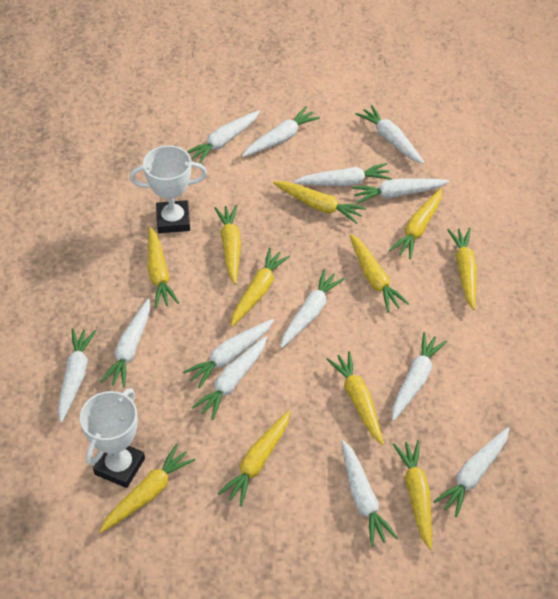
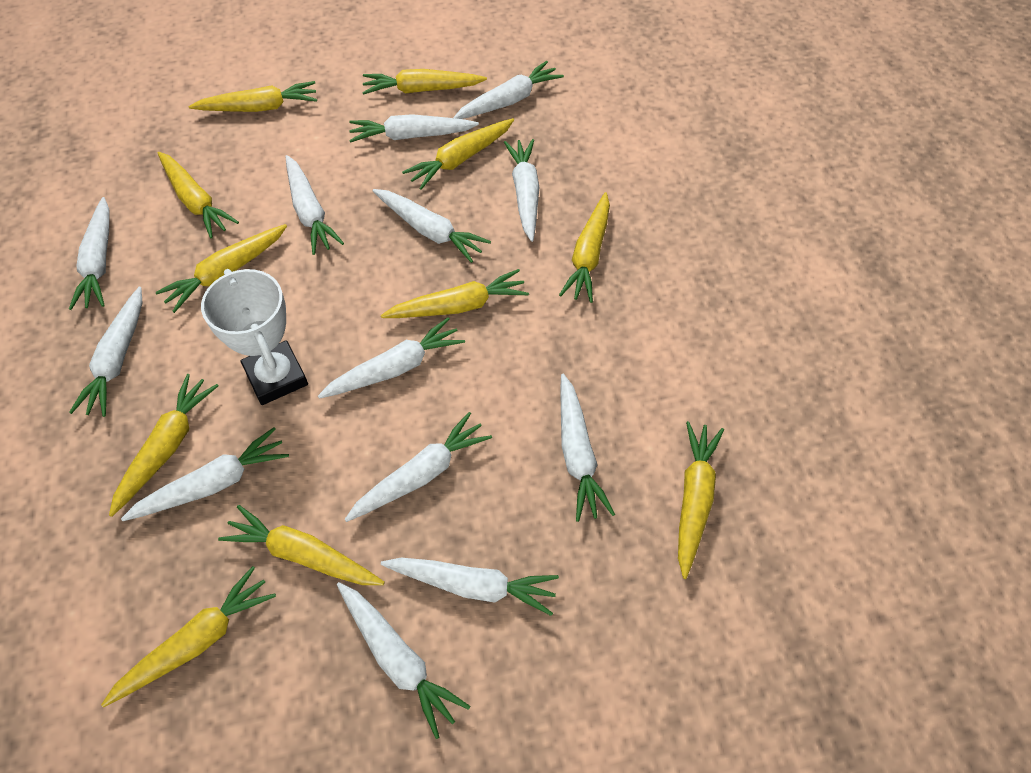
white trophy: 2 -> 1

